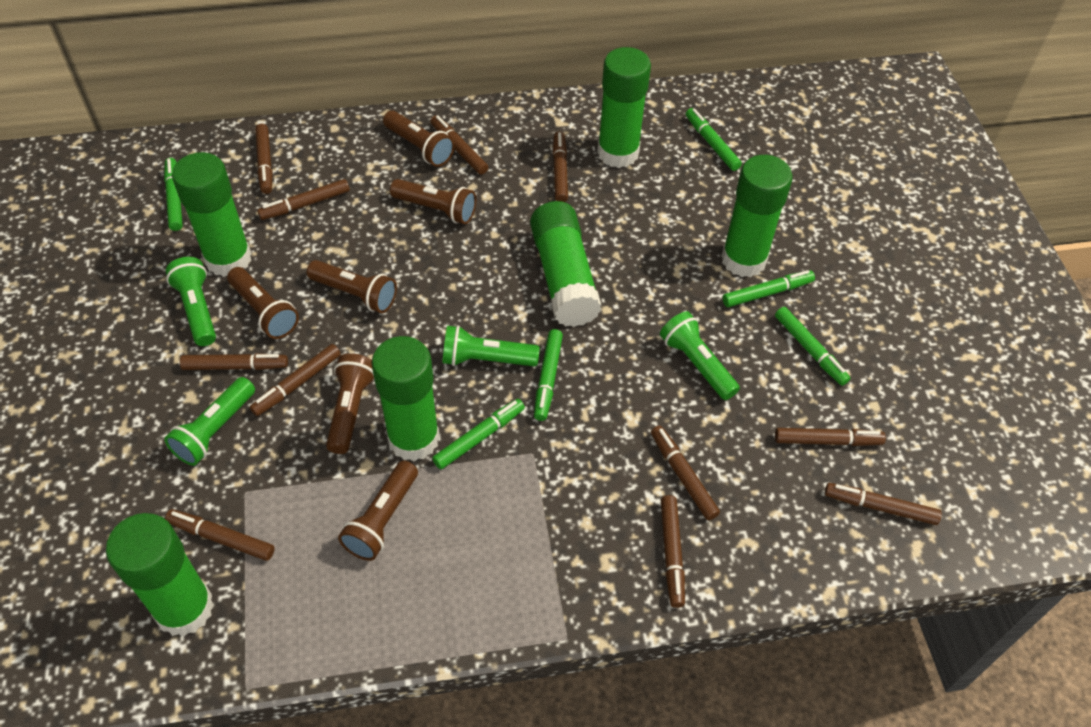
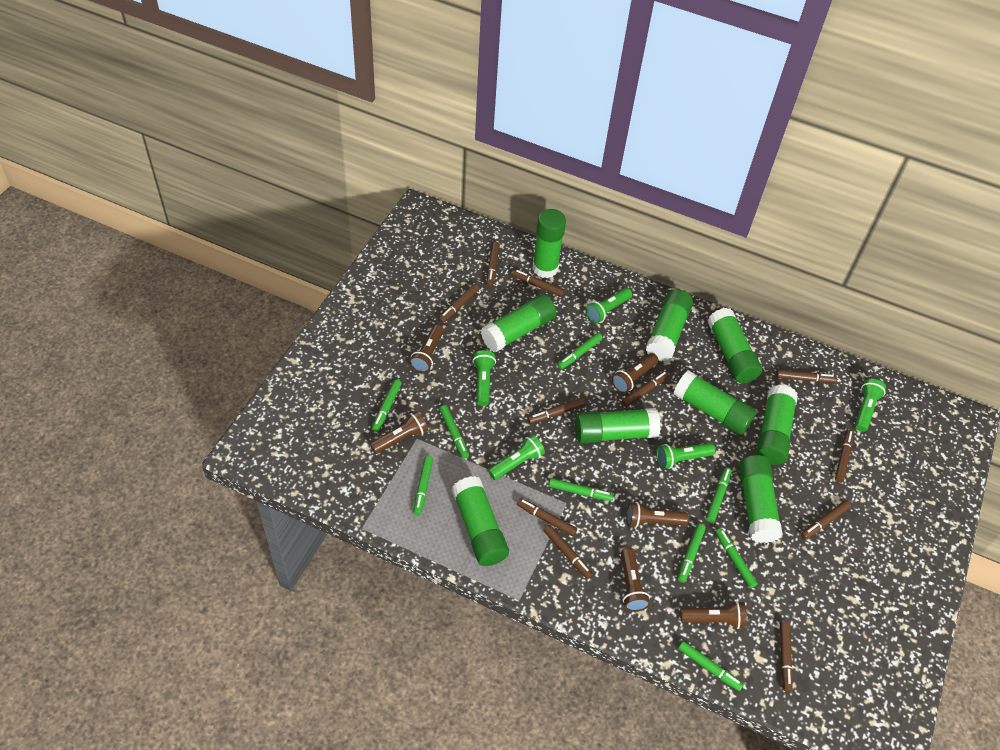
green flashlight: 4 -> 5
green glue stick: 6 -> 9
green marker: 6 -> 9

